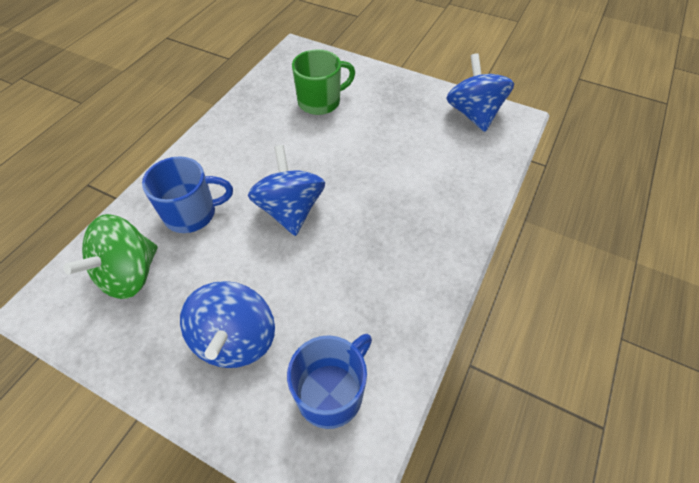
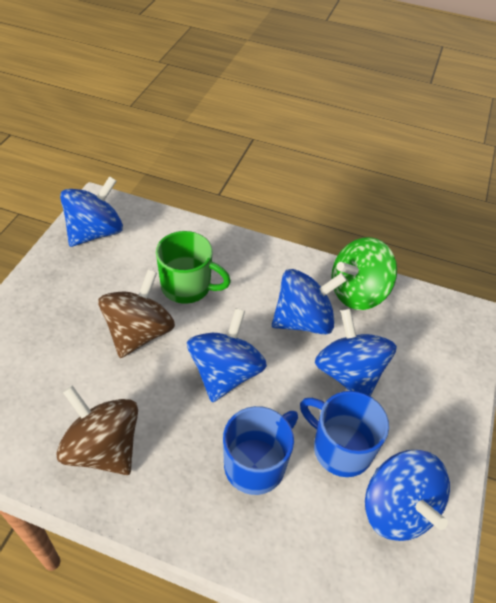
blue spinning top: 3 -> 5
brown spinning top: 0 -> 2

